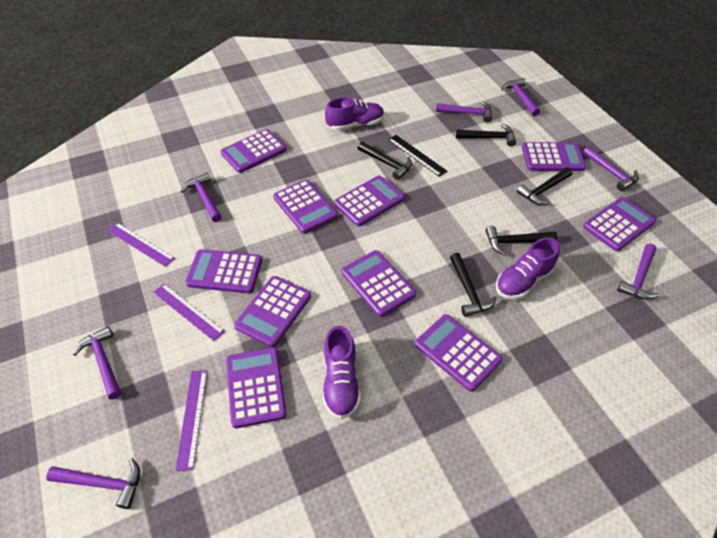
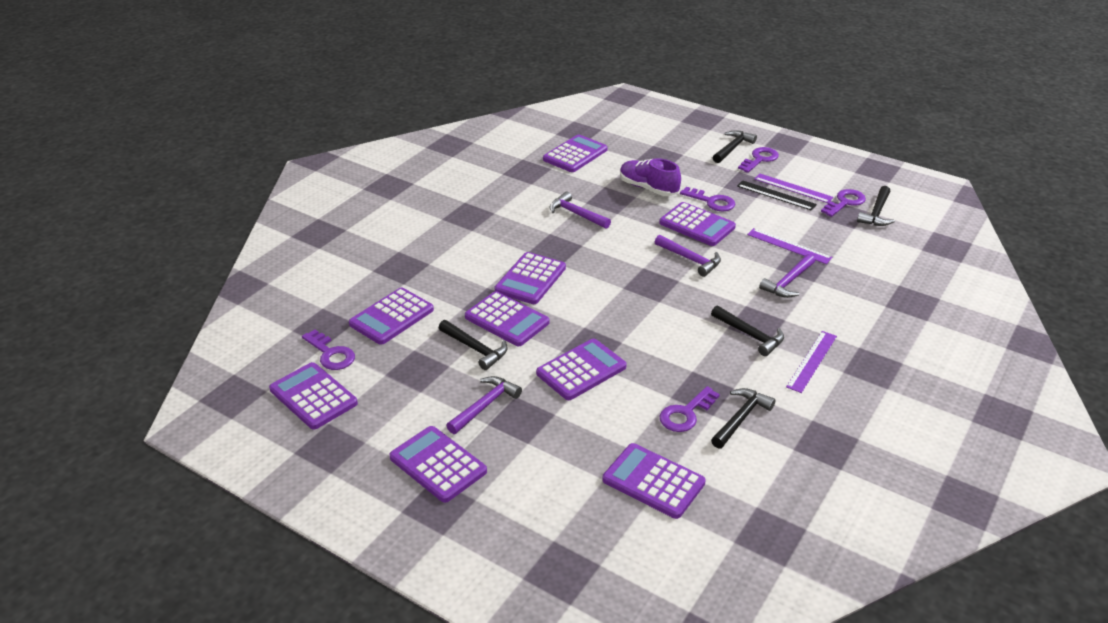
purple calculator: 10 -> 9
purple hammer: 7 -> 4
purple key: 0 -> 5
purple shoe: 3 -> 1

